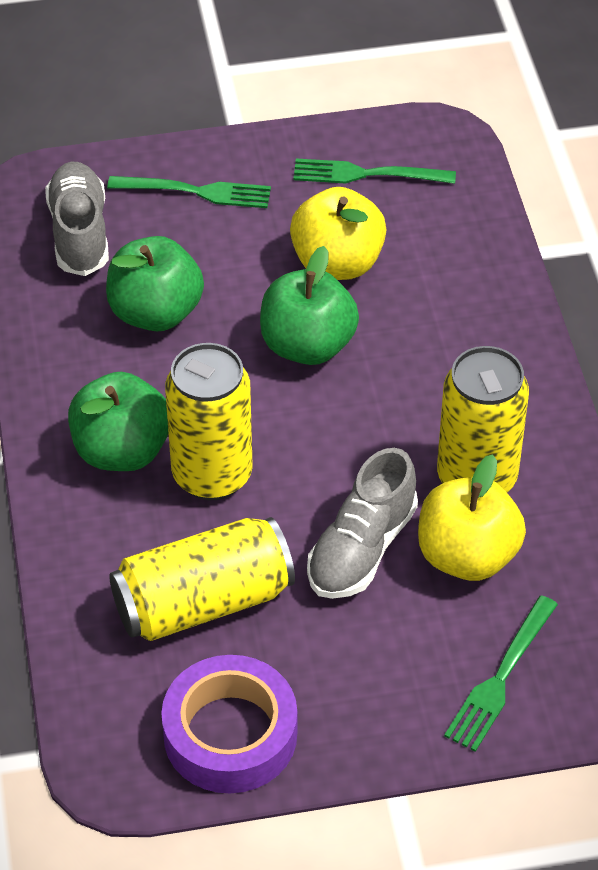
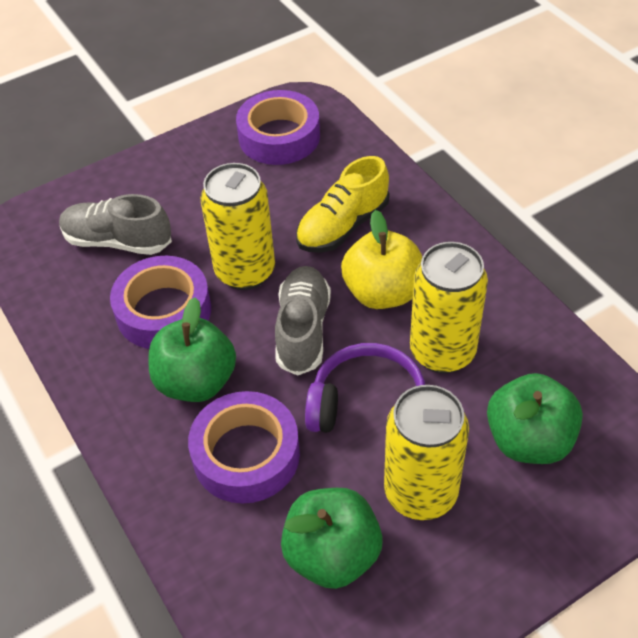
green fork: 3 -> 0
purple headphones: 0 -> 1
purple tape: 1 -> 3
yellow apple: 2 -> 1
yellow shoe: 0 -> 1

